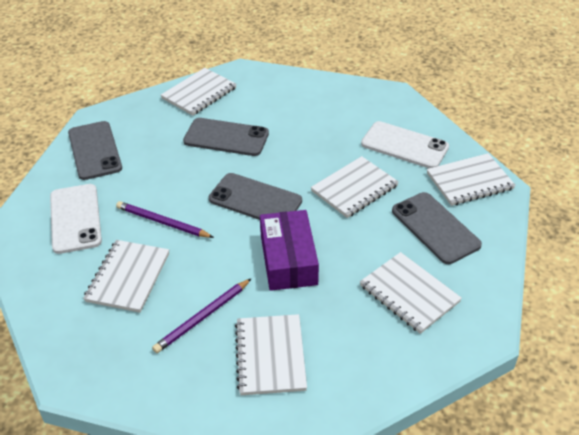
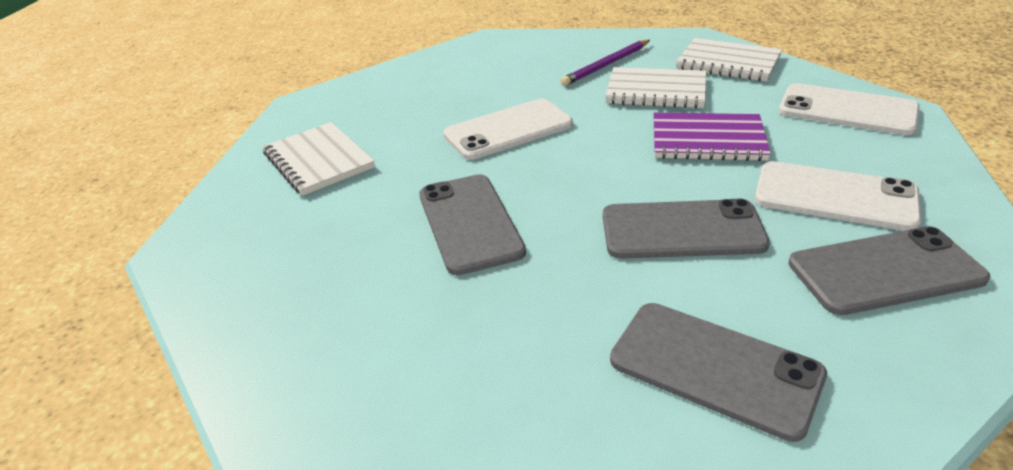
purple box: 1 -> 0
purple notebook: 0 -> 1
purple pencil: 2 -> 1
white notebook: 6 -> 3
white phone: 2 -> 3

